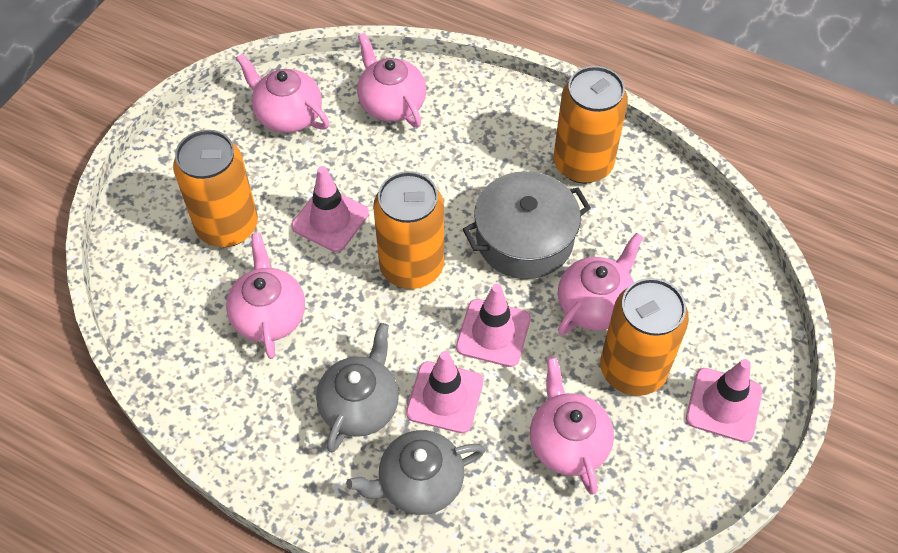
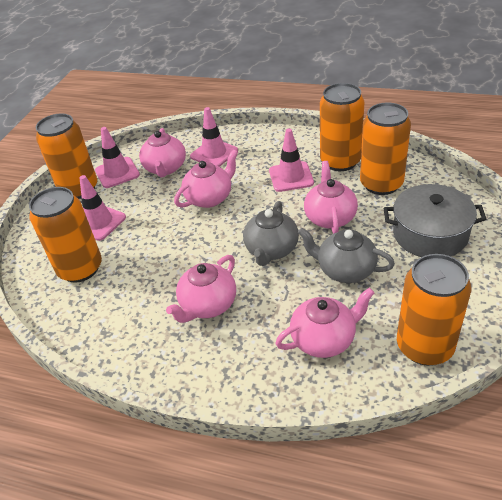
orange can: 4 -> 5

